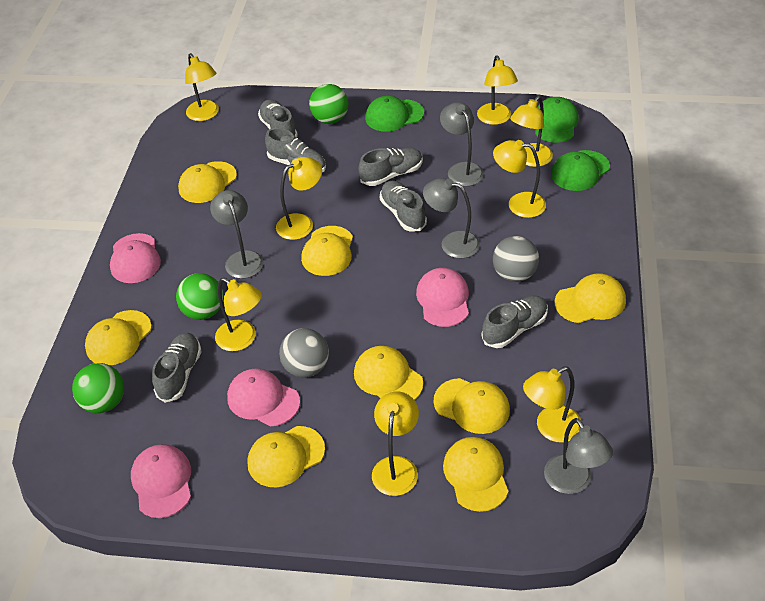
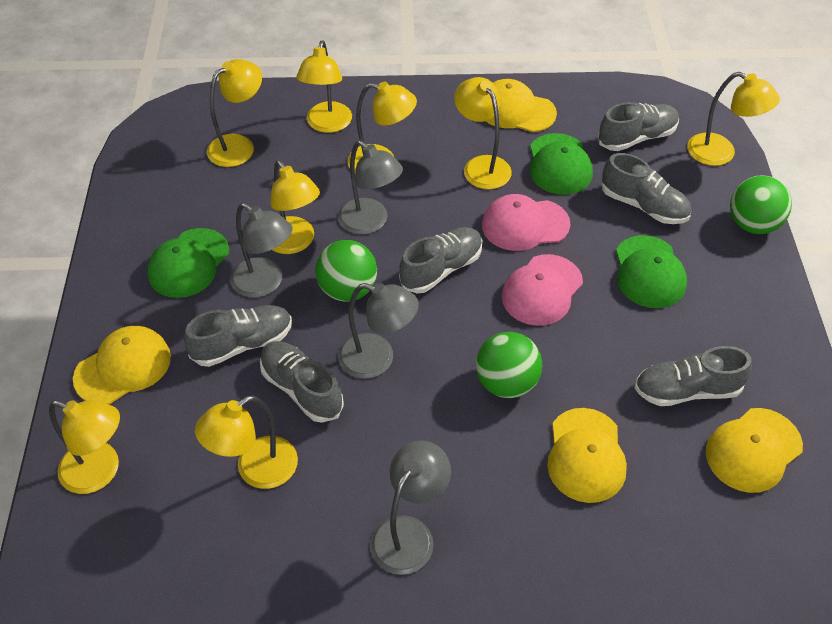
grey ball: 2 -> 0
pink cap: 4 -> 2
yellow cap: 8 -> 4

